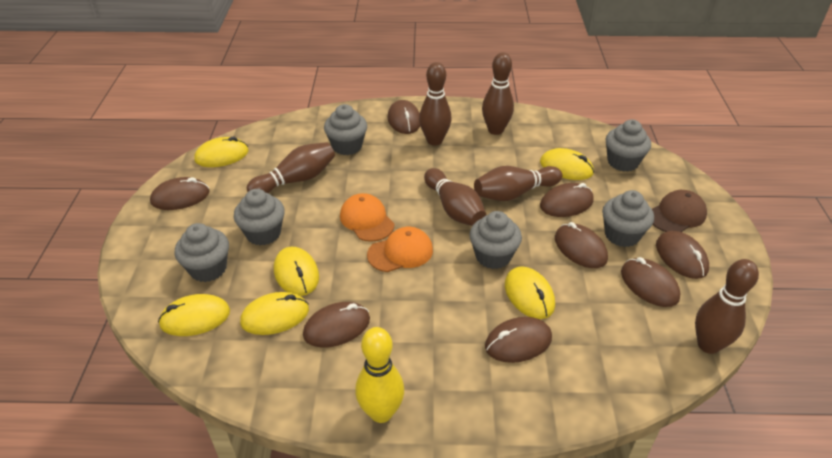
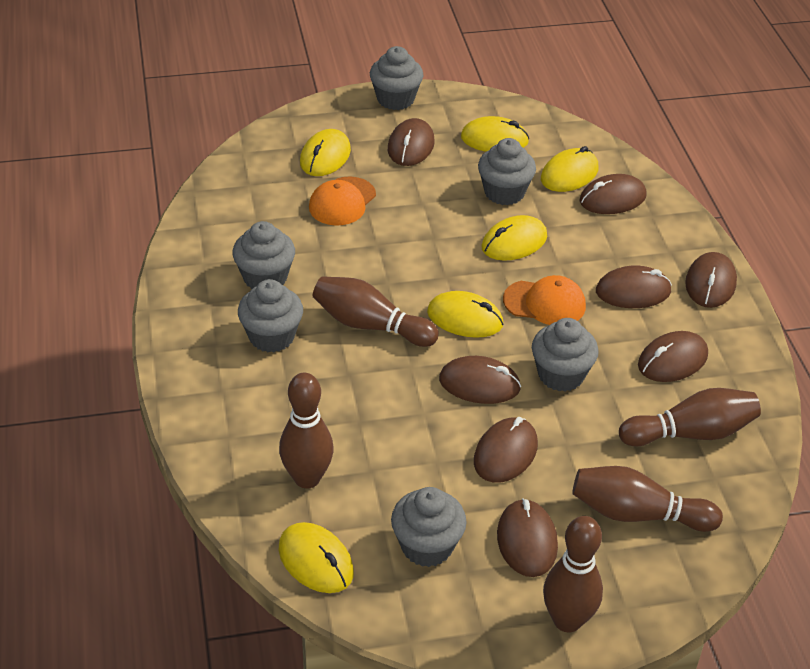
brown bowling pin: 6 -> 5
brown cap: 1 -> 0
yellow bowling pin: 1 -> 0

